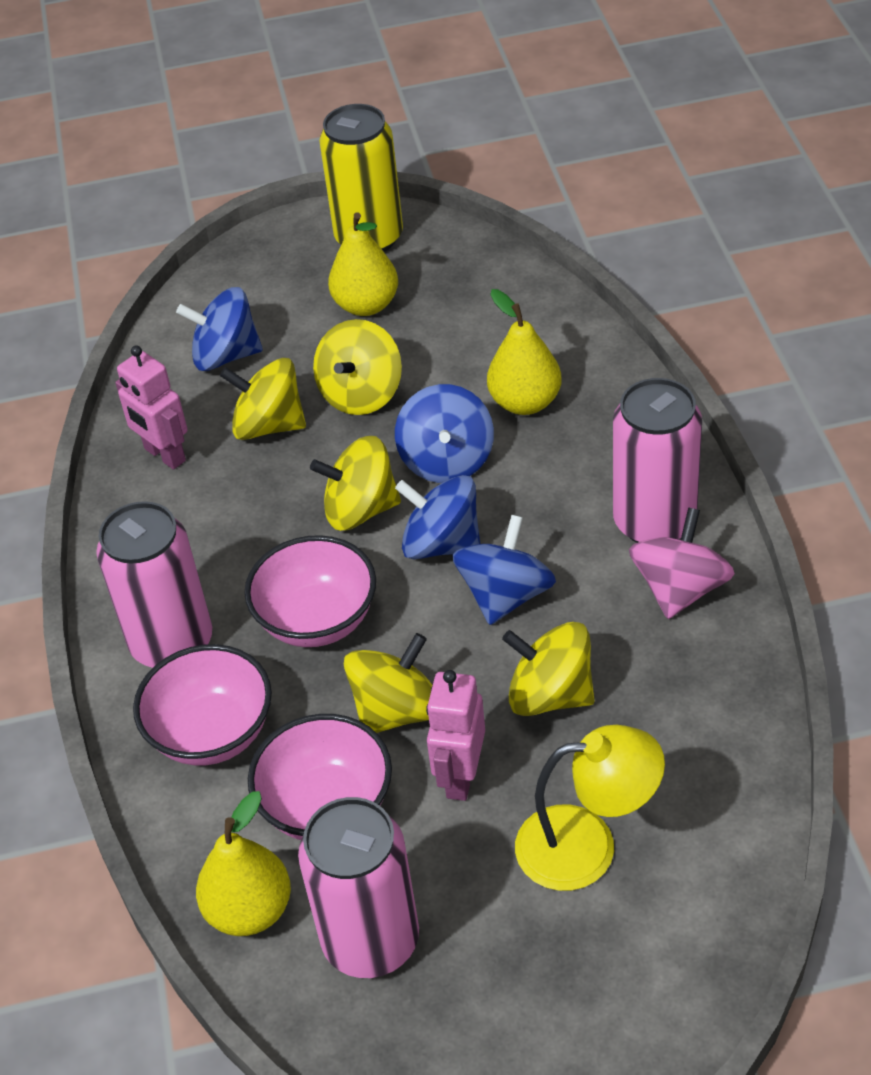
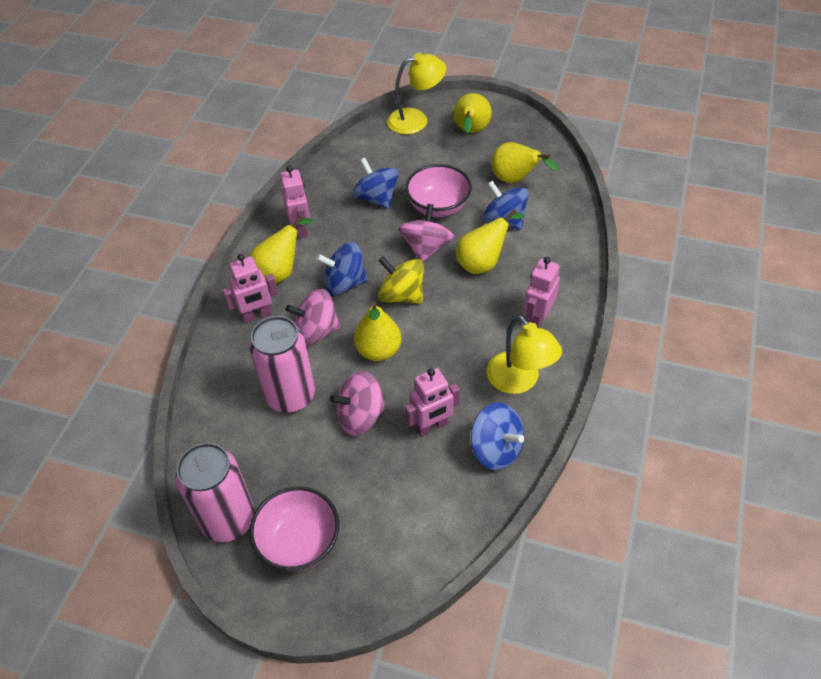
pink bowl: 3 -> 2
pink can: 3 -> 2
pink robot: 2 -> 4
pink spinning top: 1 -> 3
yellow can: 1 -> 0
yellow lamp: 1 -> 2
yellow pear: 3 -> 5
yellow spinning top: 5 -> 1

